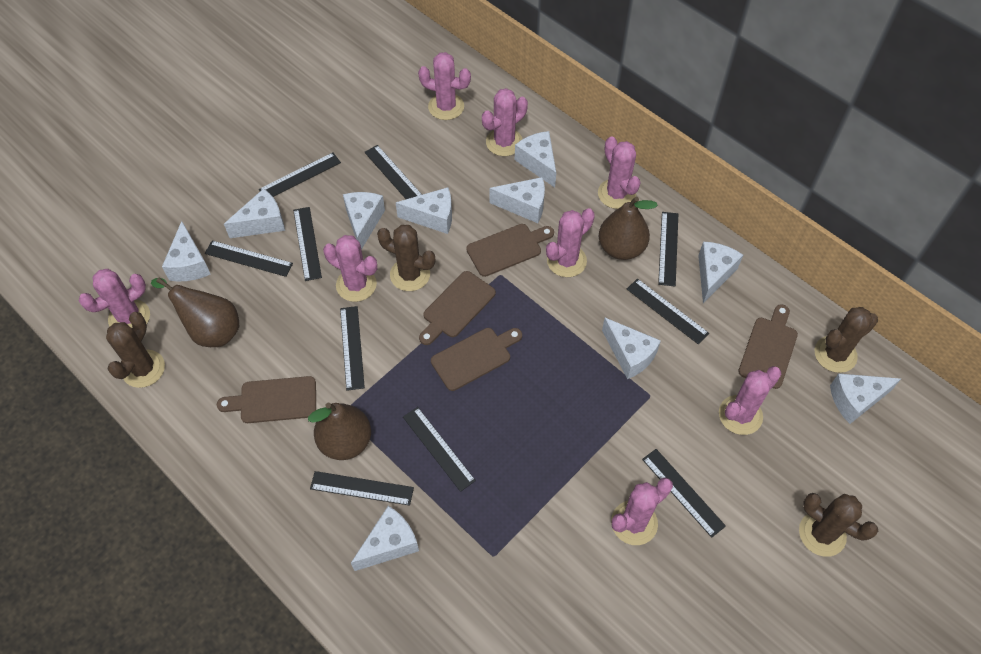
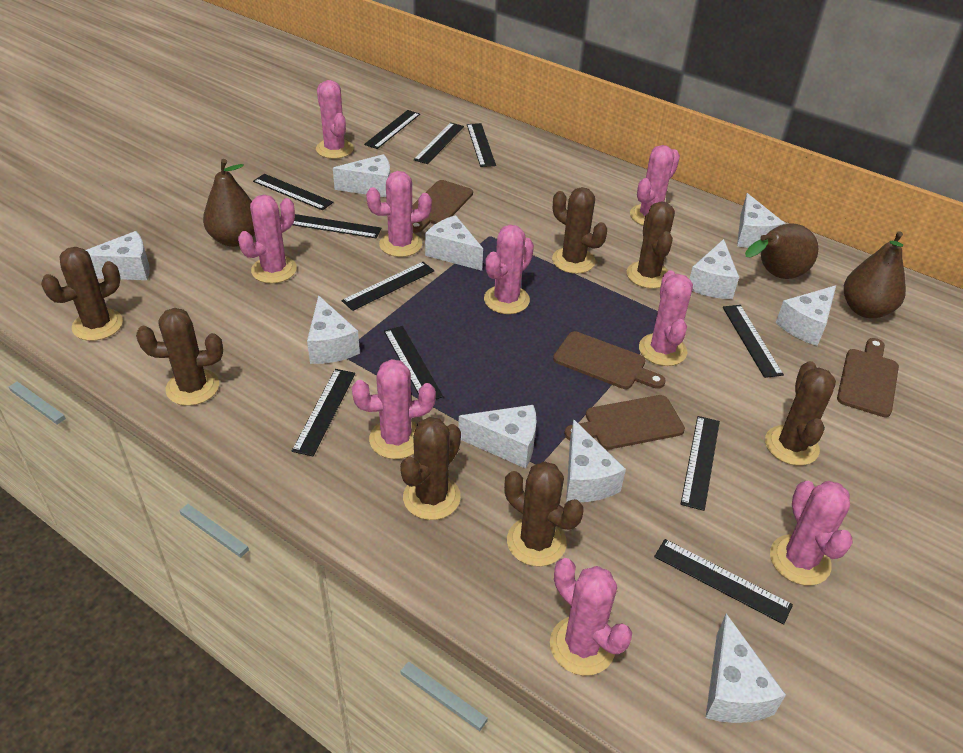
black ruler: 10 -> 11
brown cactus: 4 -> 7
brown cutting board: 5 -> 4
pink cactus: 8 -> 9

